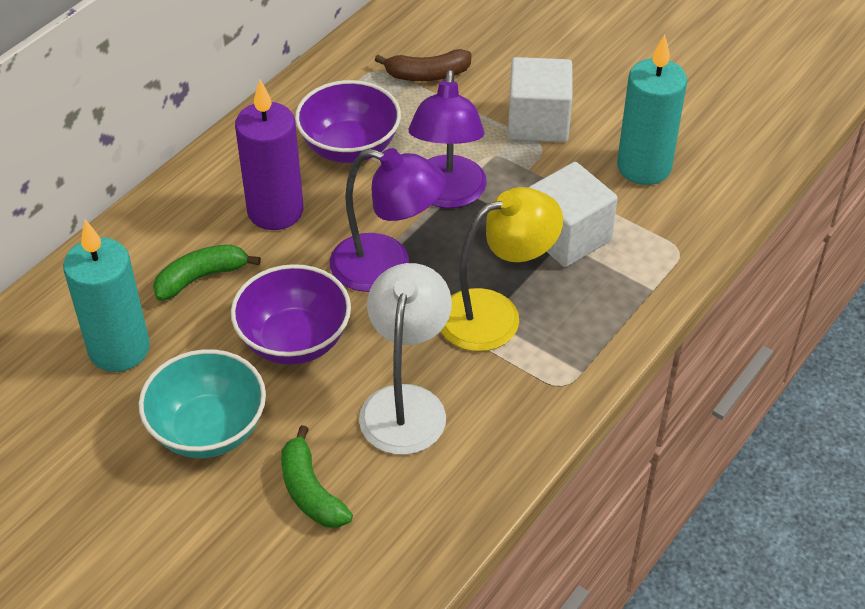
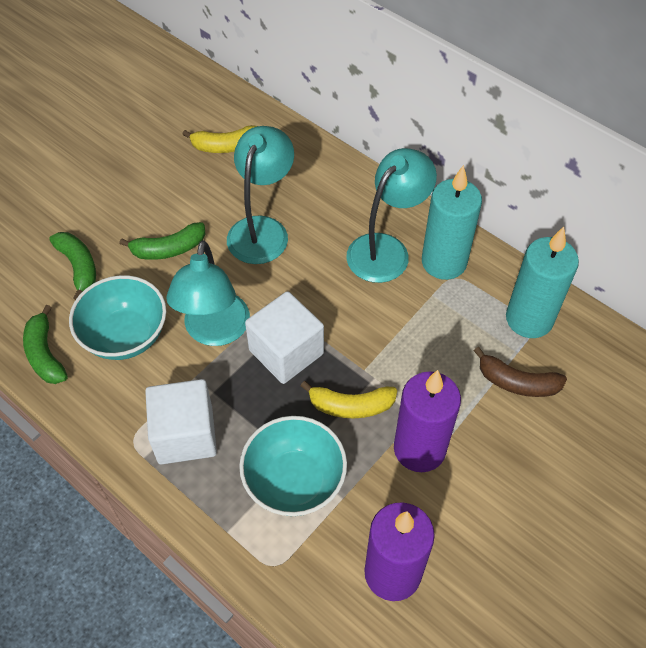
green banana: 2 -> 3
purple bowl: 2 -> 0
purple candle: 1 -> 2
purple lamp: 2 -> 0
turquoise bowl: 1 -> 2
turquoise lamp: 0 -> 3
white lamp: 1 -> 0
yellow banana: 0 -> 2
yellow lamp: 1 -> 0

